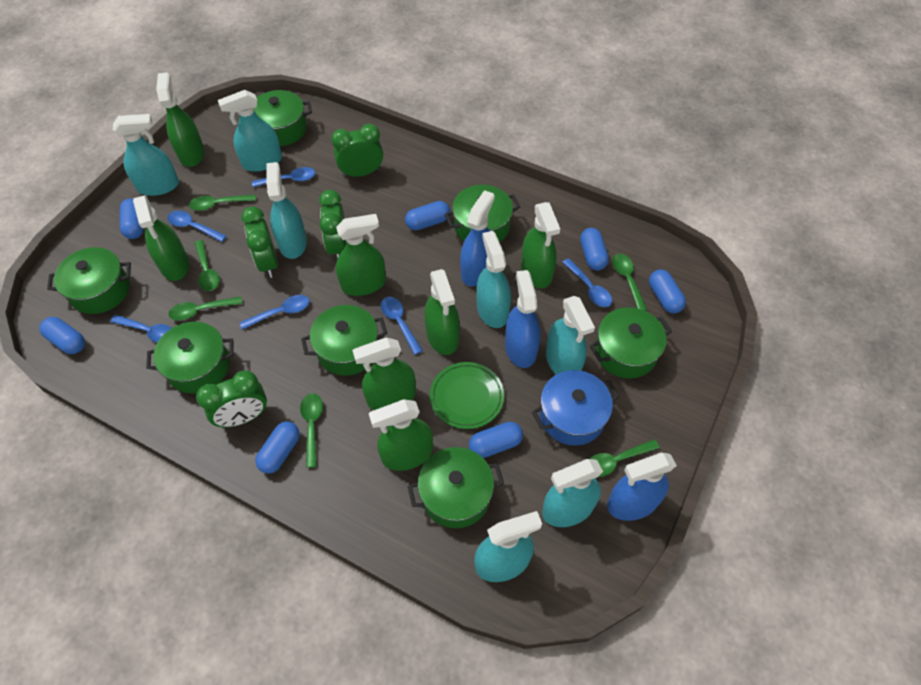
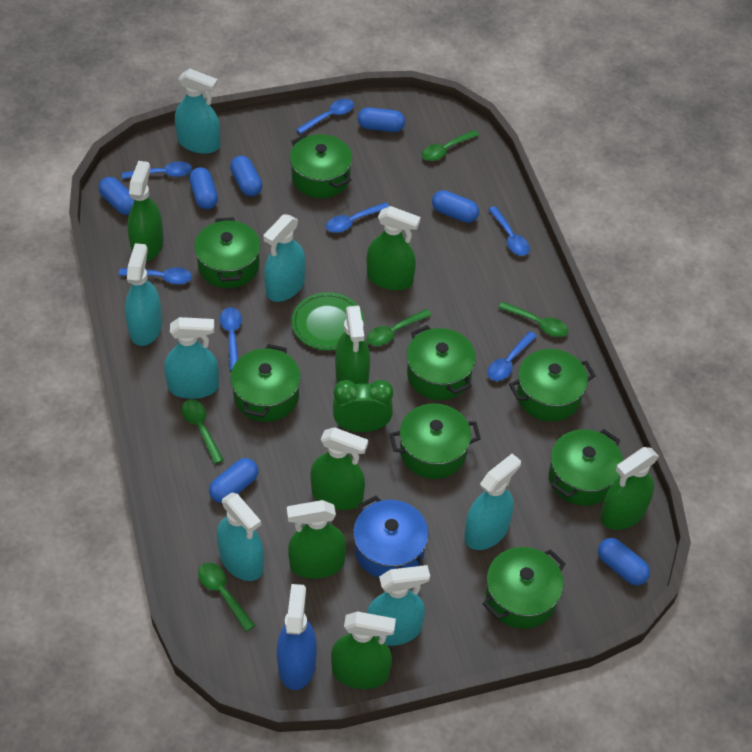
blue spoon: 6 -> 7
blue spray bottle: 3 -> 1
green clock: 4 -> 1
green pot: 7 -> 8
green spoon: 6 -> 5

